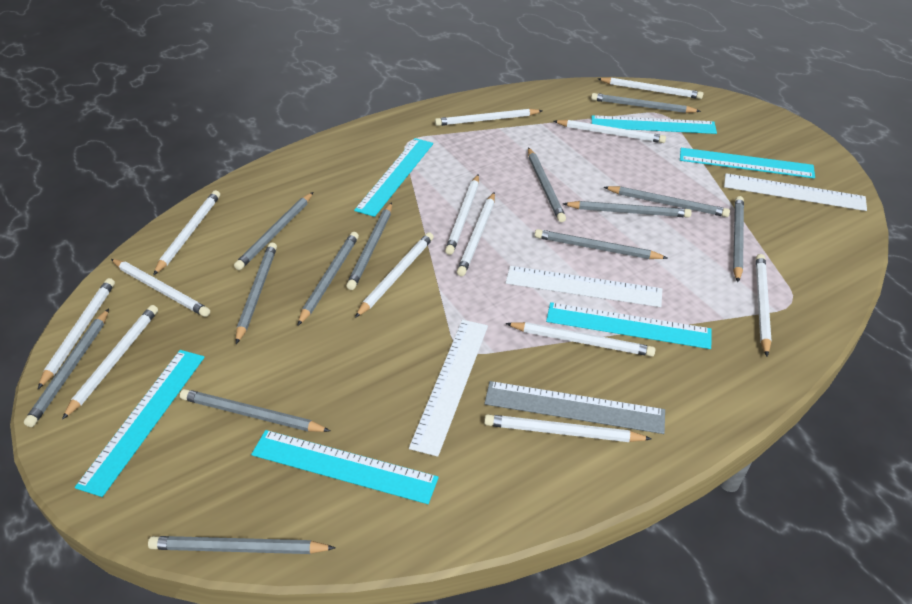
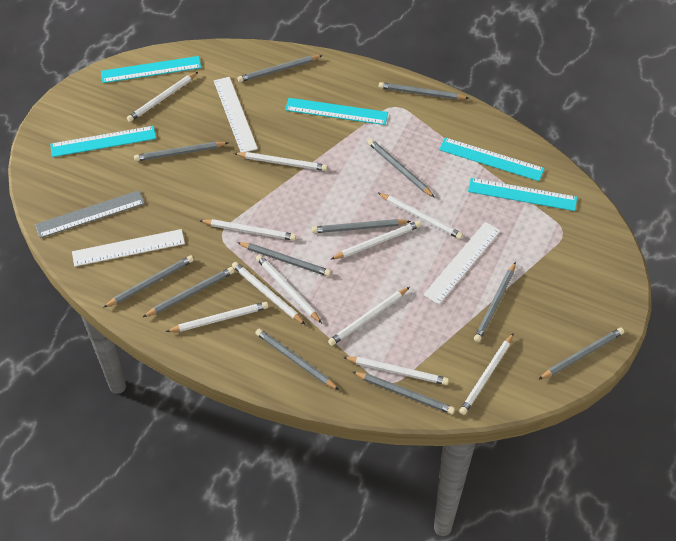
grey pencil: 13 -> 12
turquoise ruler: 6 -> 5
white pencil: 13 -> 11

